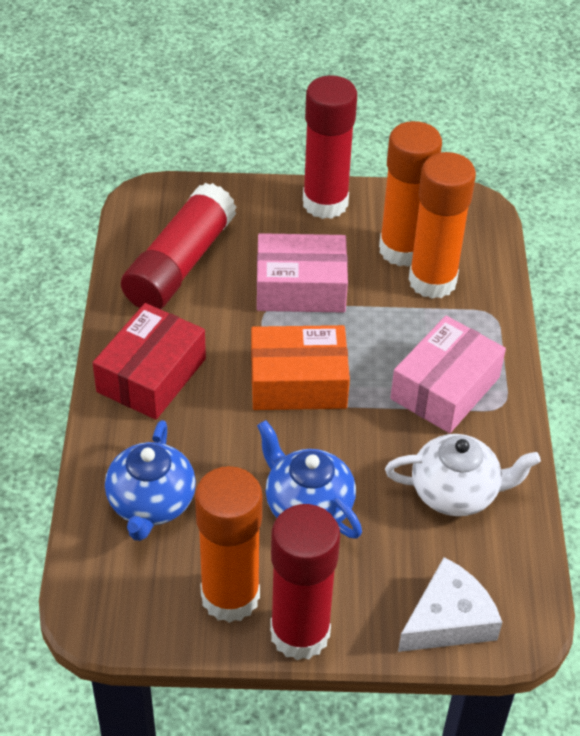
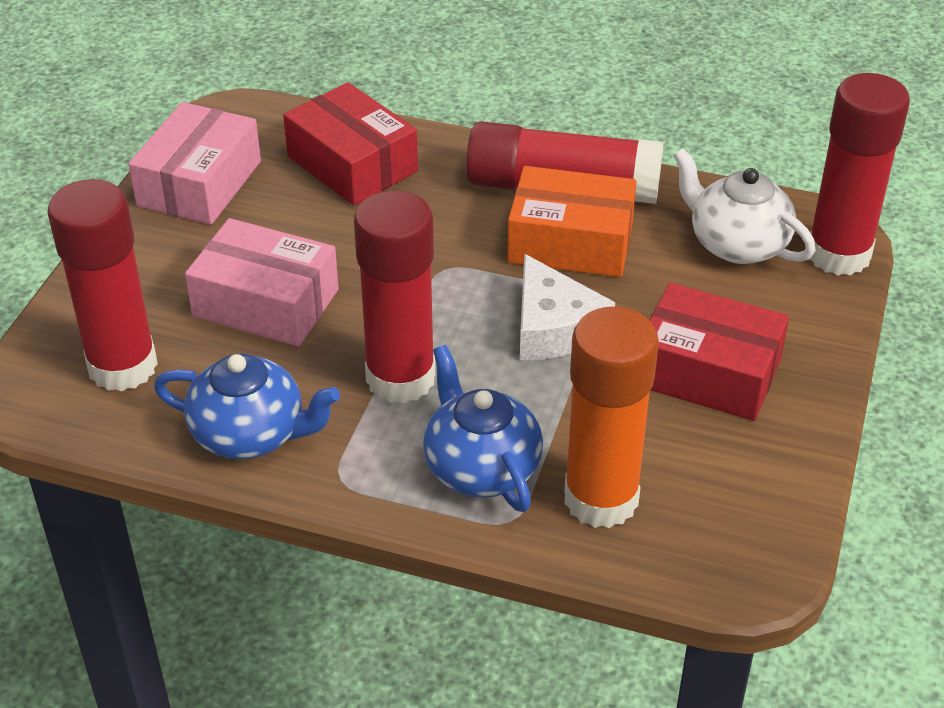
orange glue stick: 3 -> 1
red box: 1 -> 2
red glue stick: 3 -> 4

